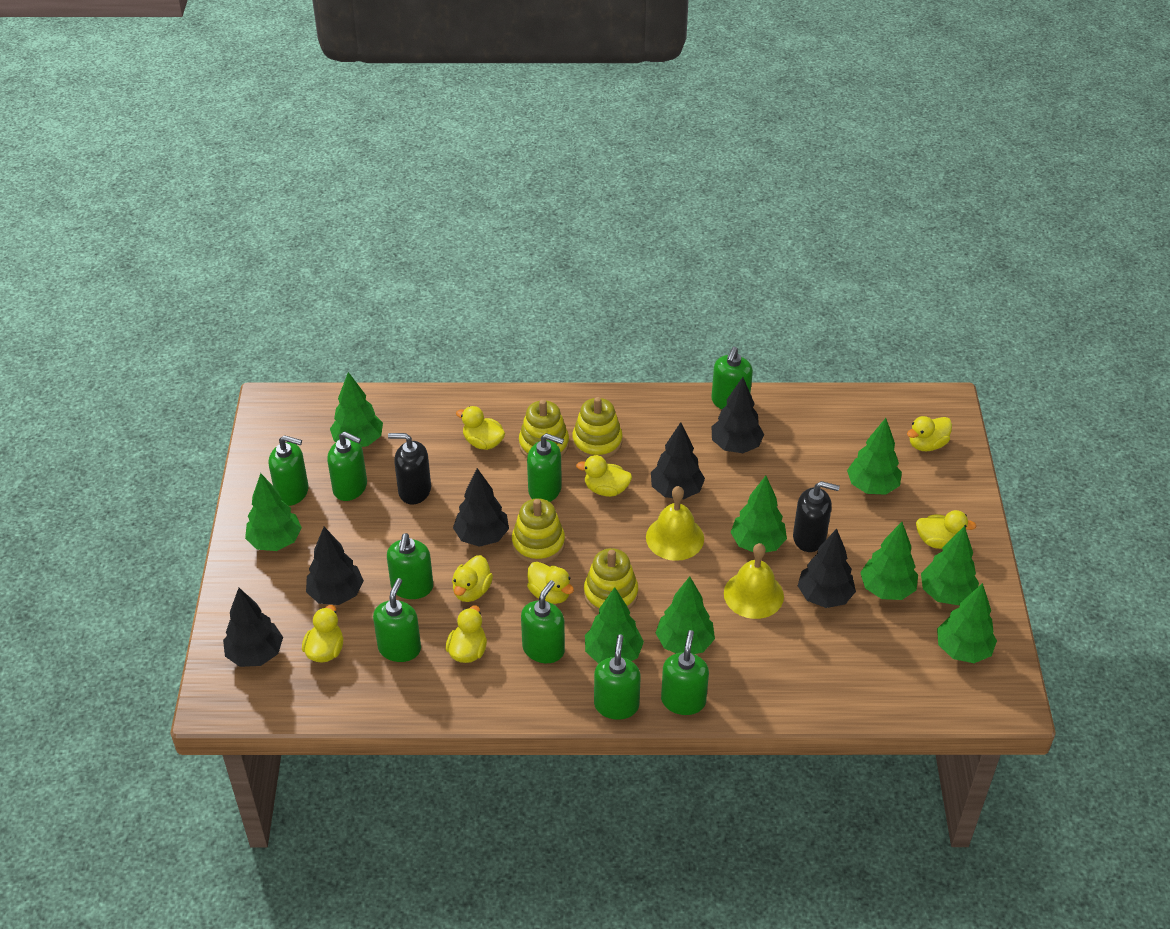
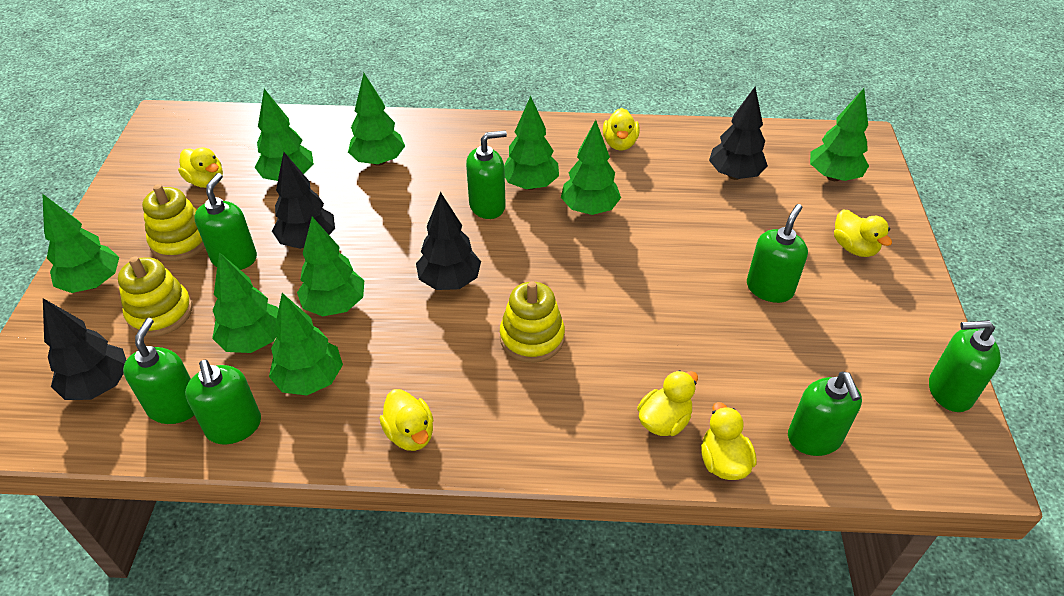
black soap dispenser: 2 -> 0
black tree: 6 -> 4
green soap dispenser: 9 -> 7
yellow bell: 2 -> 0
yellow duck: 8 -> 6
yellow stacking toy: 4 -> 3

